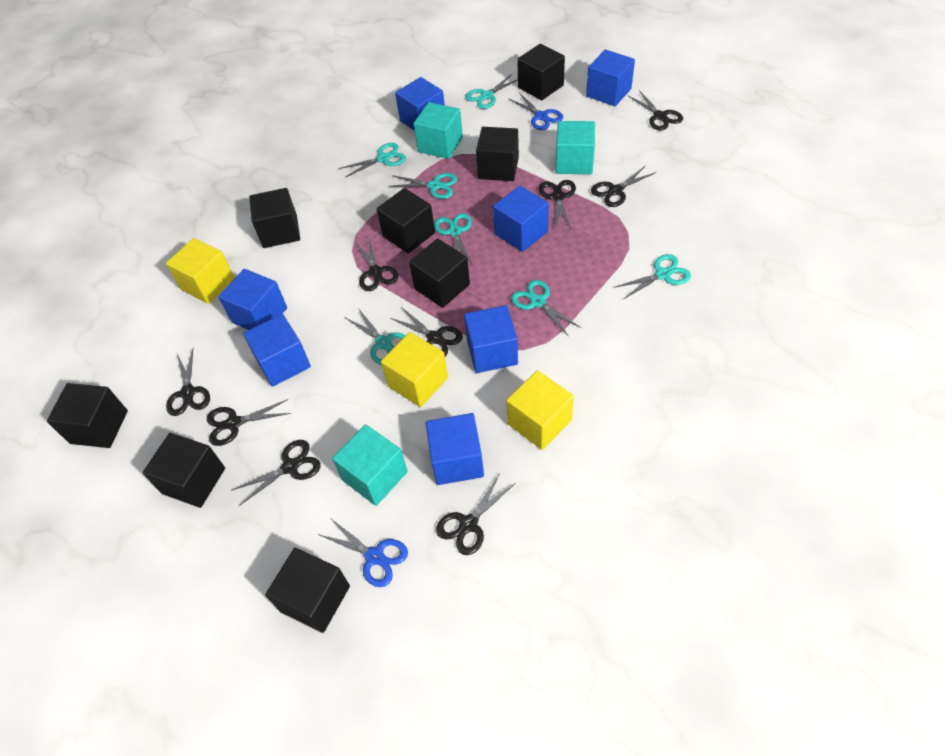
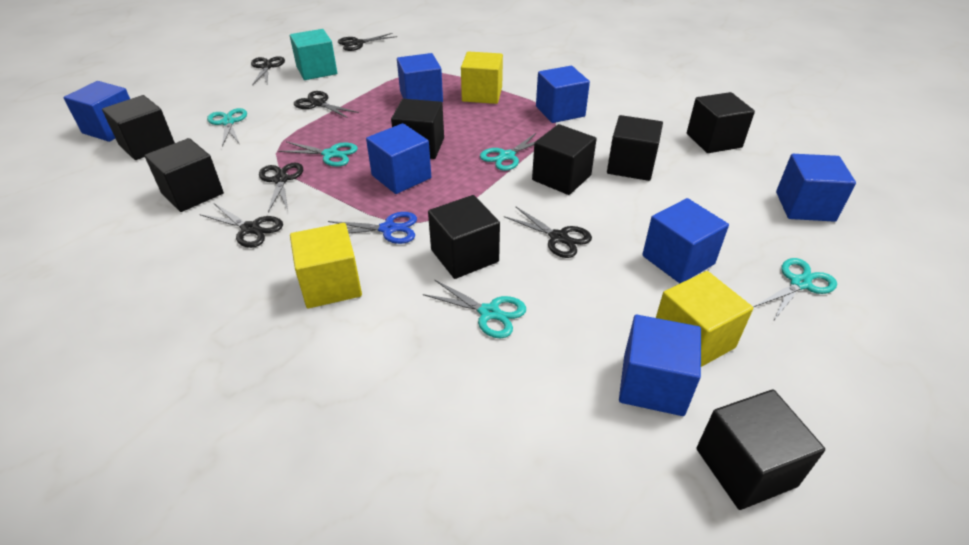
black scissors: 9 -> 6
blue scissors: 2 -> 1
turquoise cube: 3 -> 1
turquoise scissors: 7 -> 5

